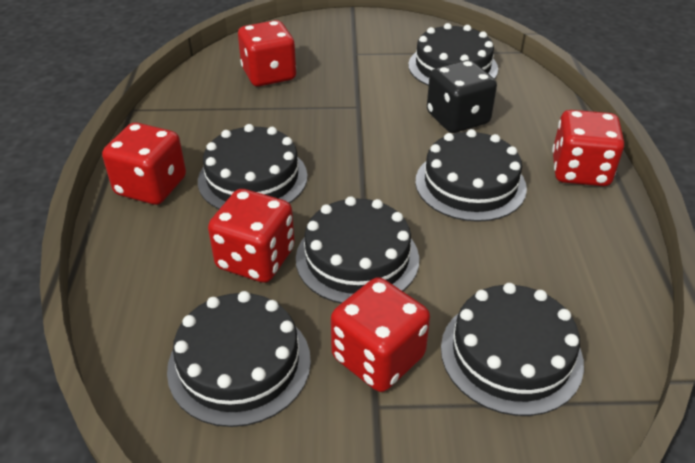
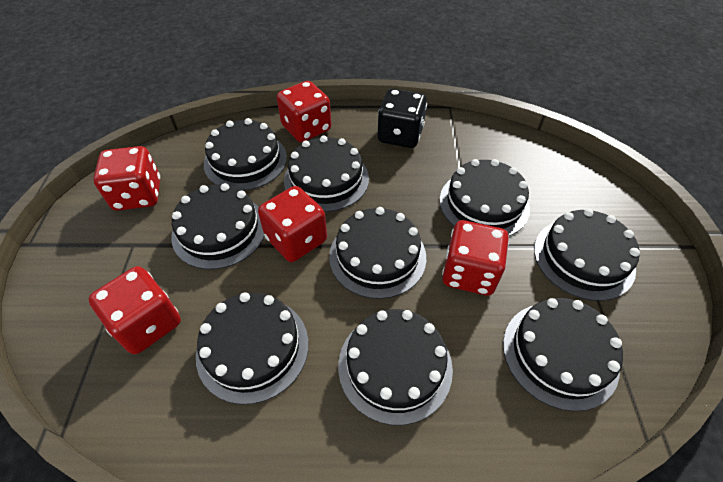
black cake: 6 -> 9

